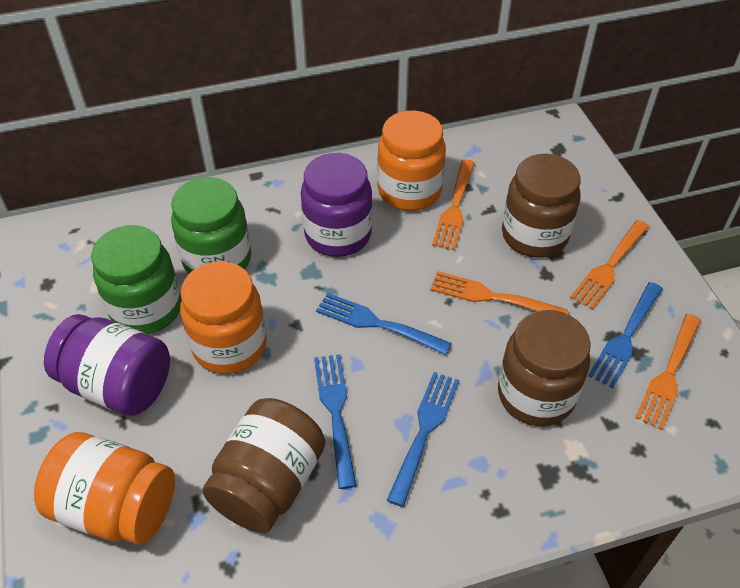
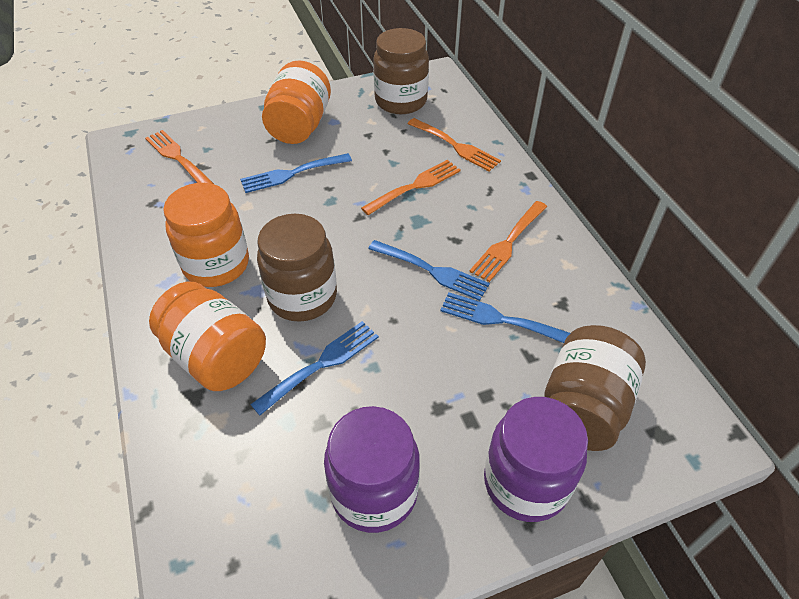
green jar: 2 -> 0

